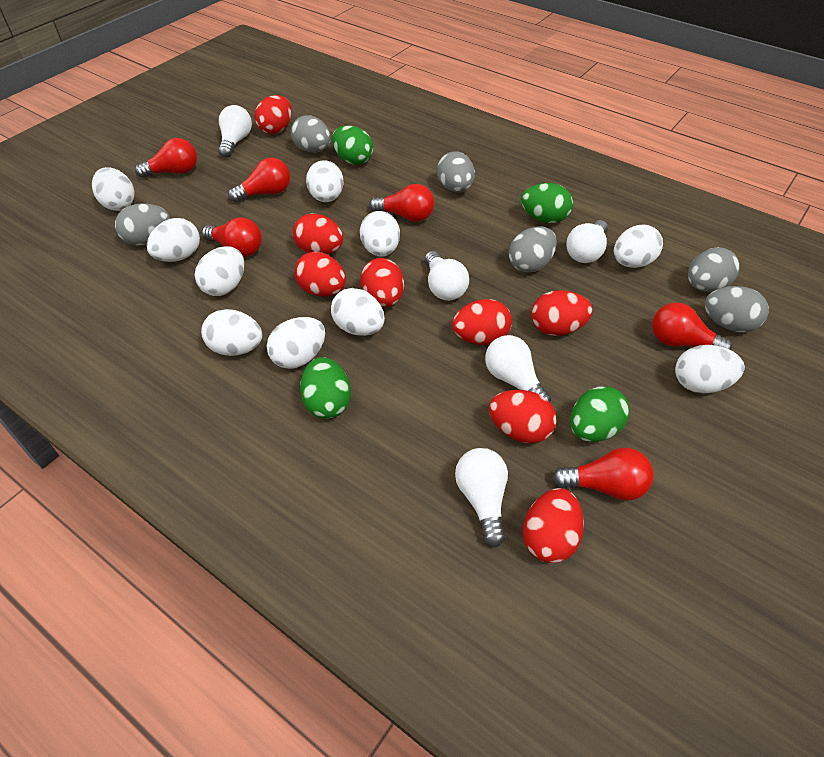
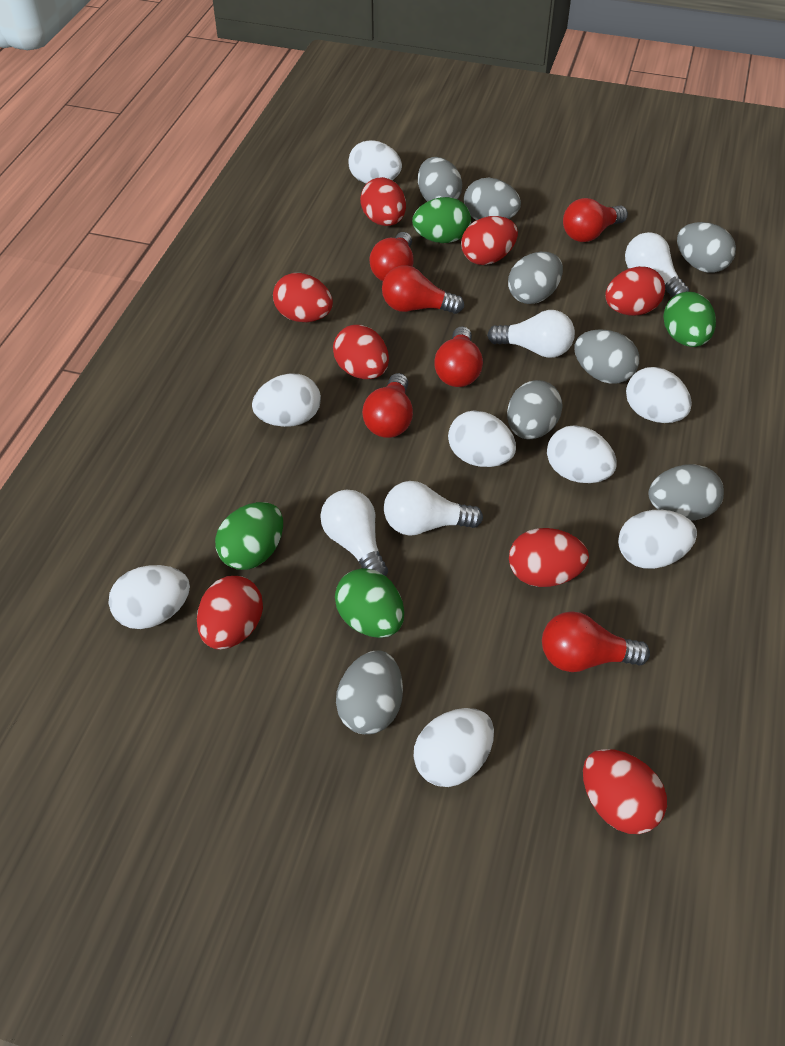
grey egg: 6 -> 8
white egg: 10 -> 8
white light bulb: 5 -> 4

